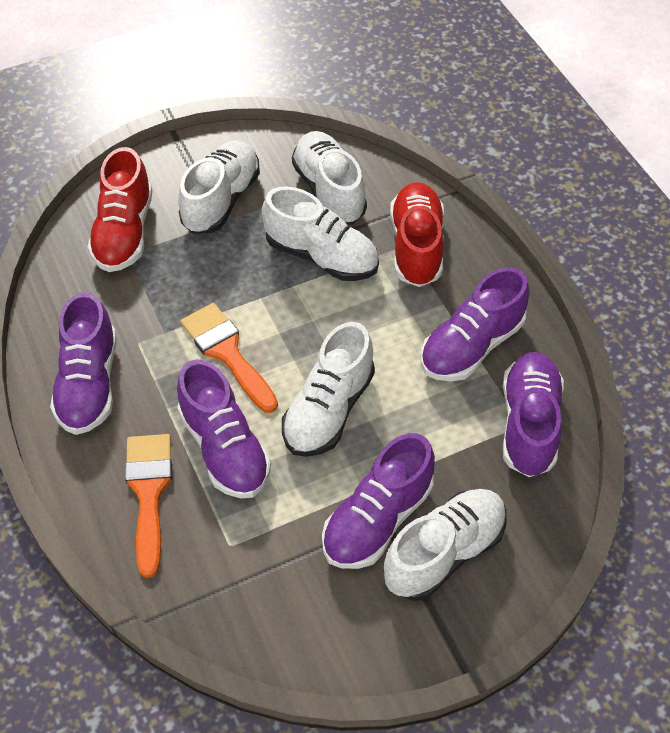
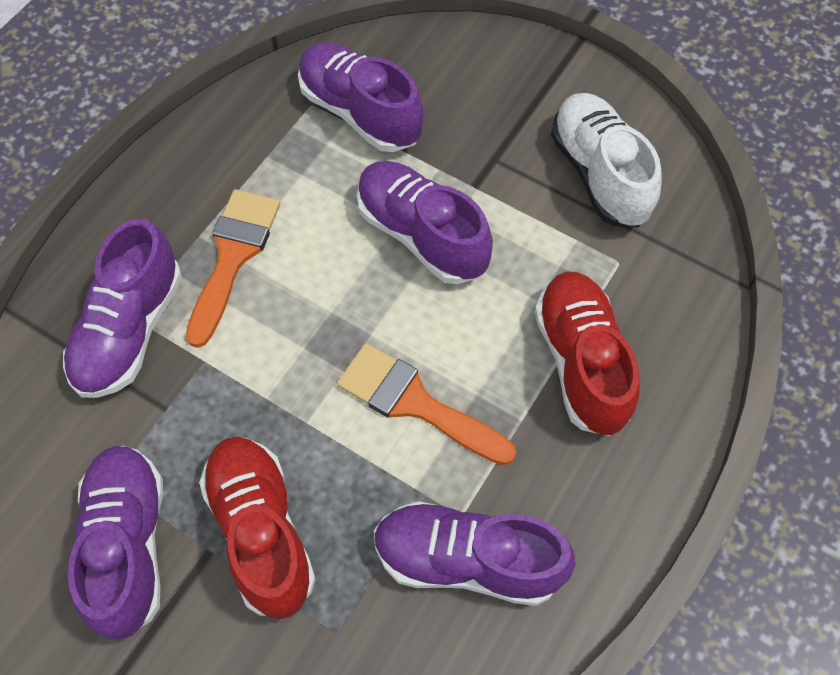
white shoe: 5 -> 1

